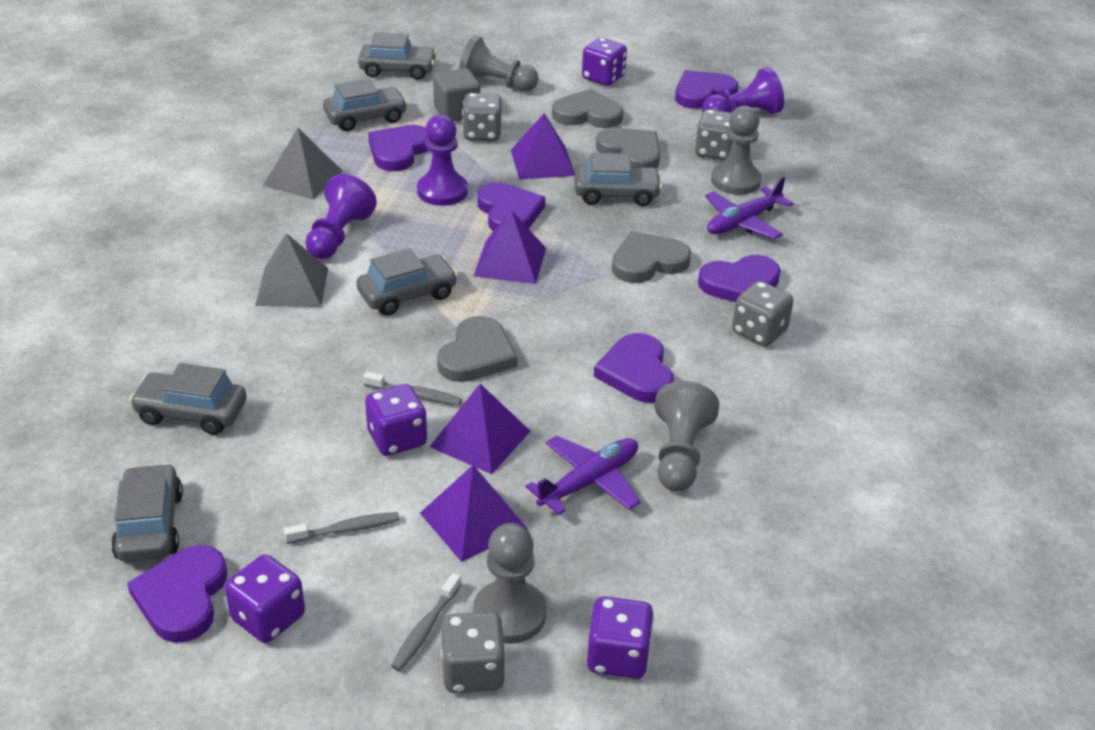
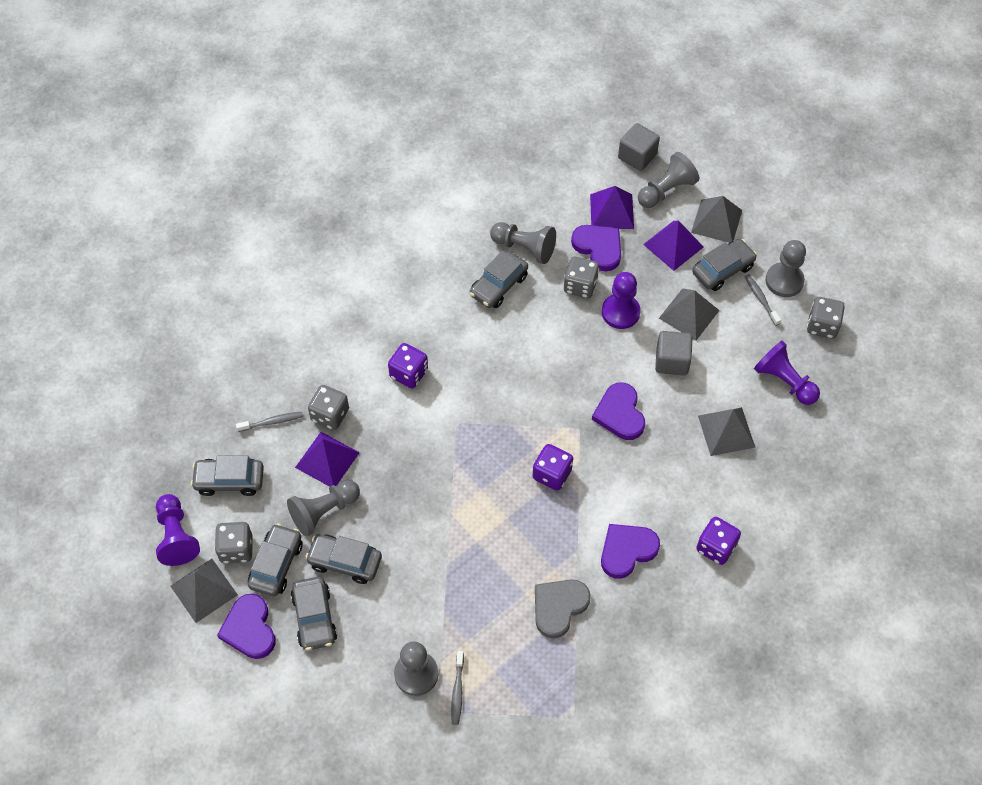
grey cube: 1 -> 2
grey heart: 4 -> 1
grey pawn: 4 -> 5
grey pyramid: 2 -> 4
purple dice: 4 -> 3
purple heart: 6 -> 4
purple plane: 2 -> 0
purple pyramid: 4 -> 3

